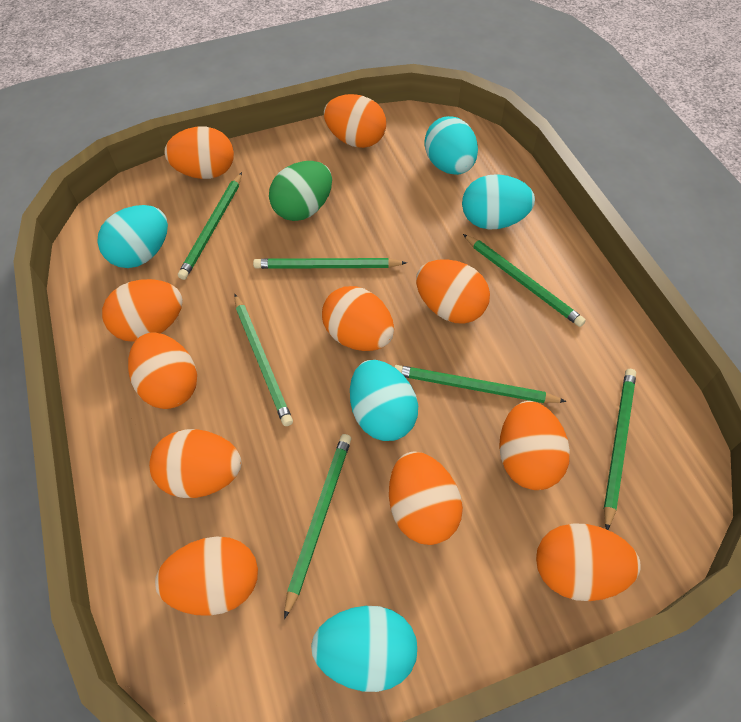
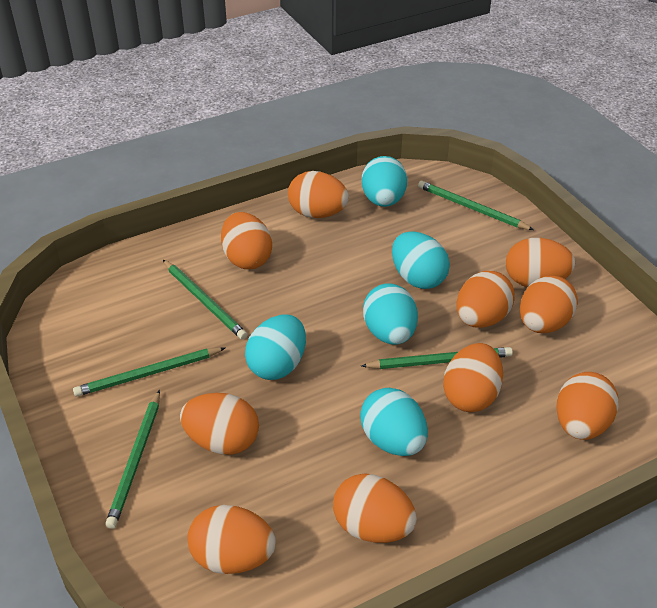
green egg: 1 -> 0
green pencil: 7 -> 5
orange egg: 11 -> 10

